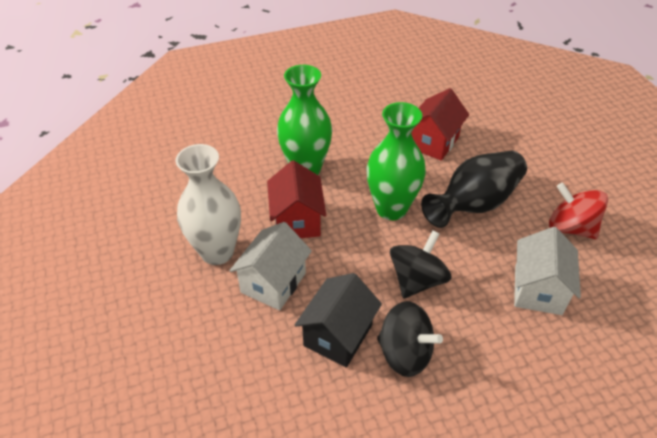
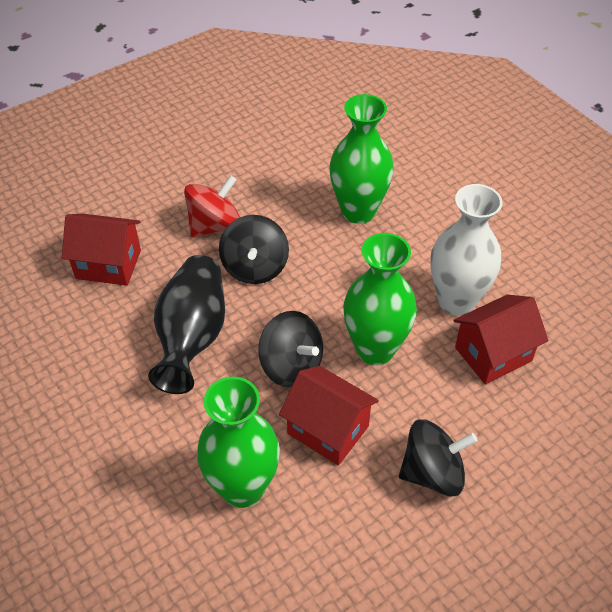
black house: 1 -> 0
black spinning top: 2 -> 3
green vase: 2 -> 3
red house: 2 -> 3
white house: 2 -> 0

